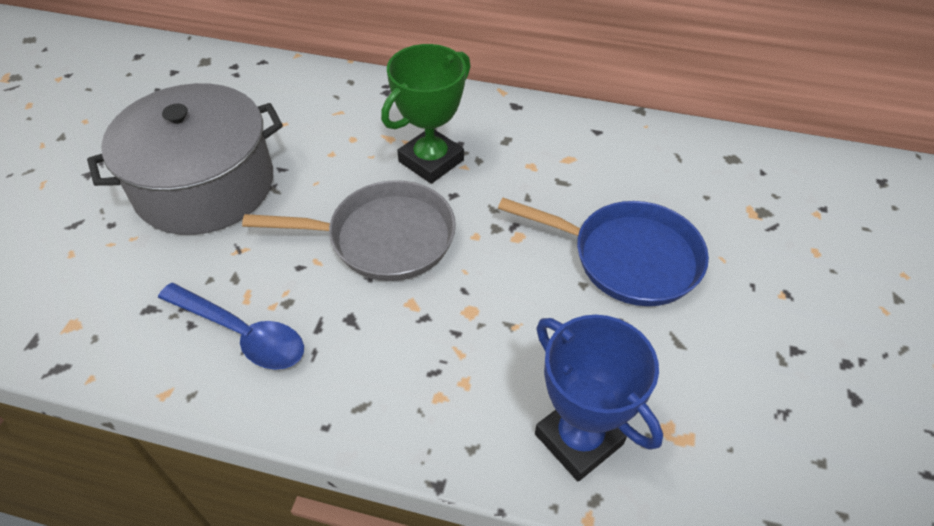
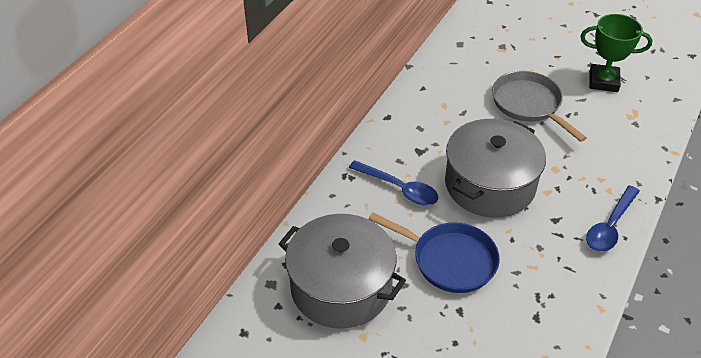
blue spoon: 1 -> 2
blue trophy: 1 -> 0
grey pot: 1 -> 2

